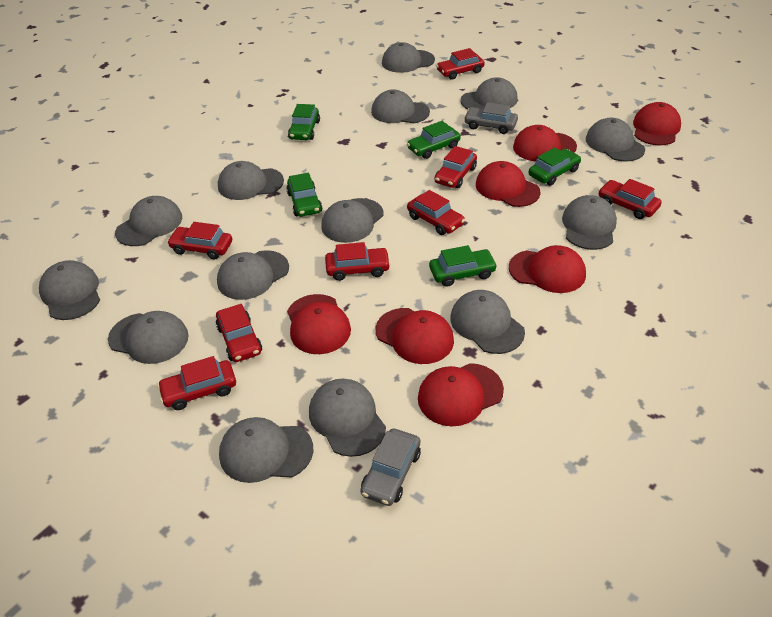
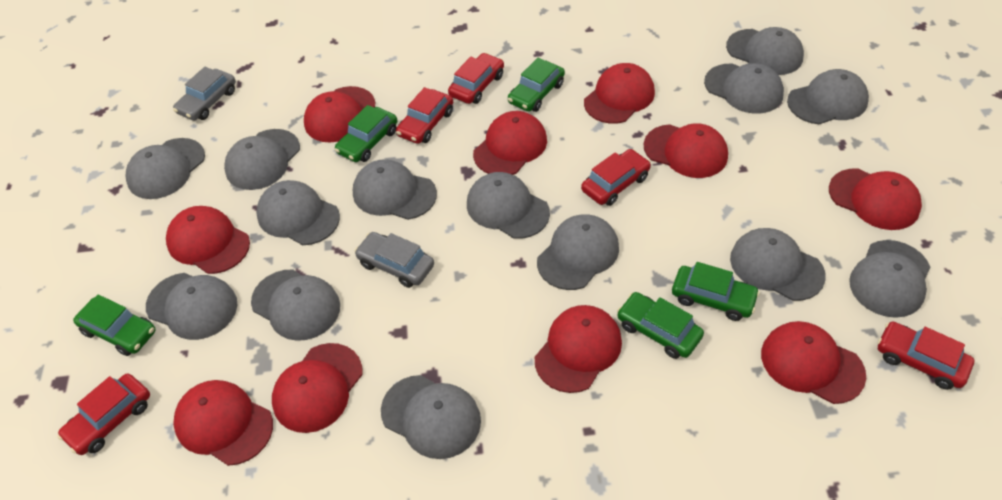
red cap: 7 -> 10
red car: 8 -> 5

